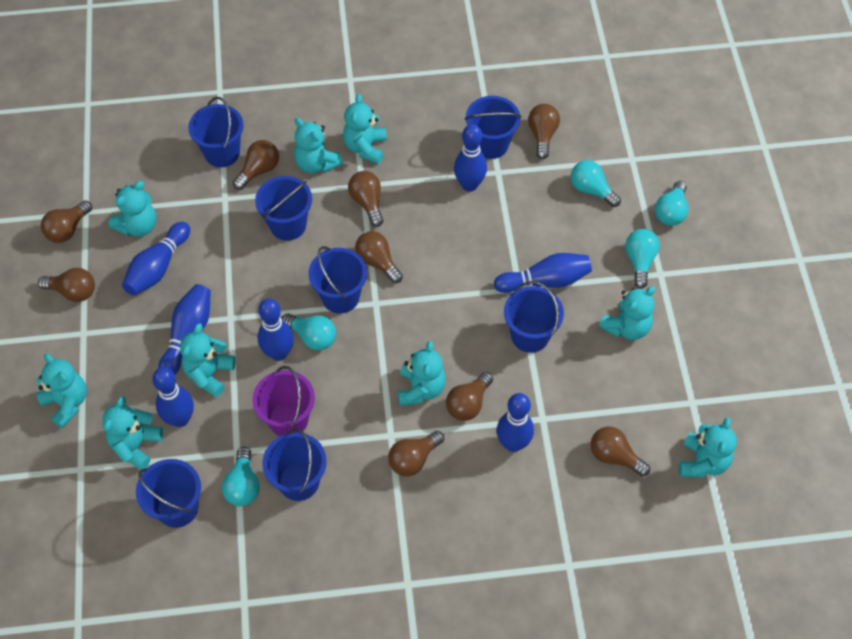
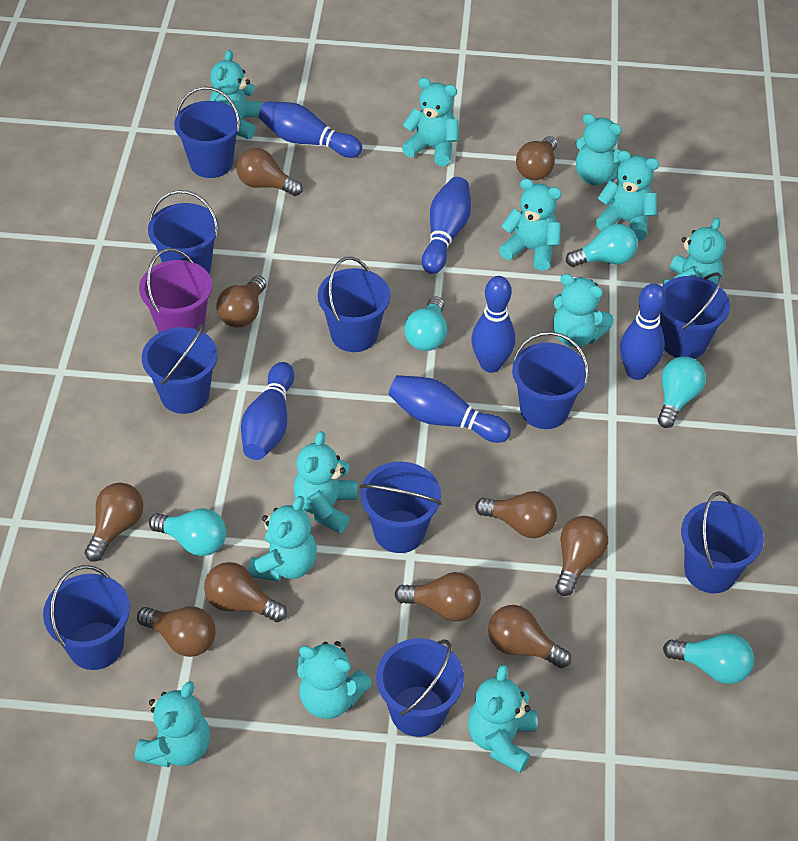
blue bowling pin: 7 -> 6
blue bucket: 7 -> 10
brown light bulb: 9 -> 10
turquoise teddy bear: 9 -> 12

